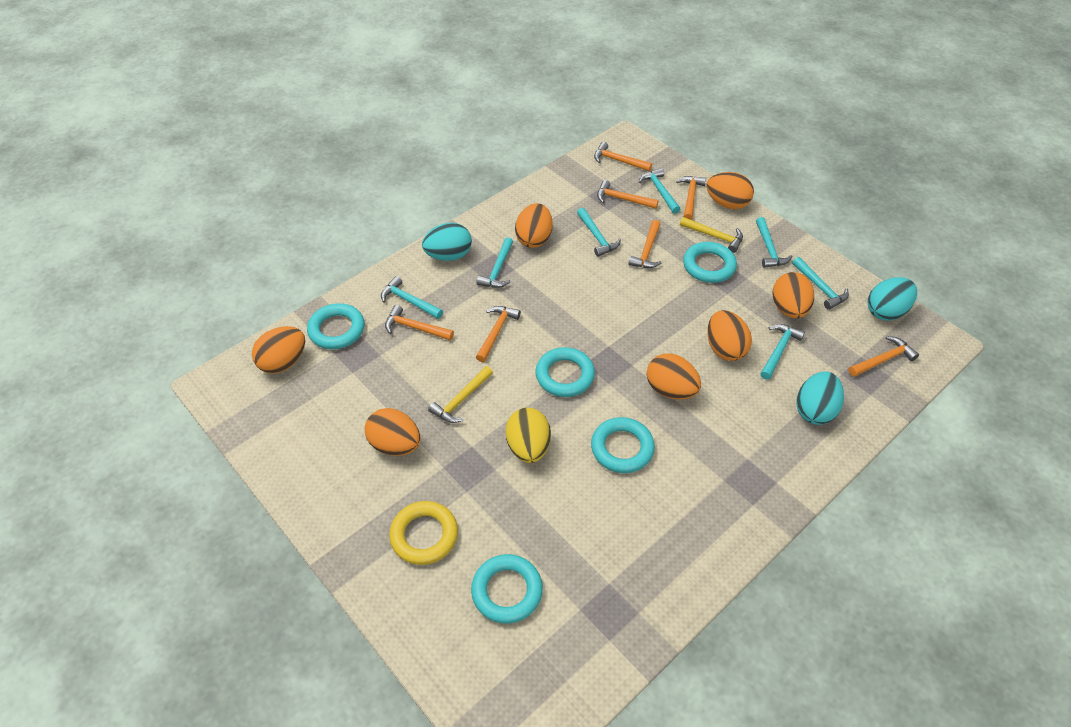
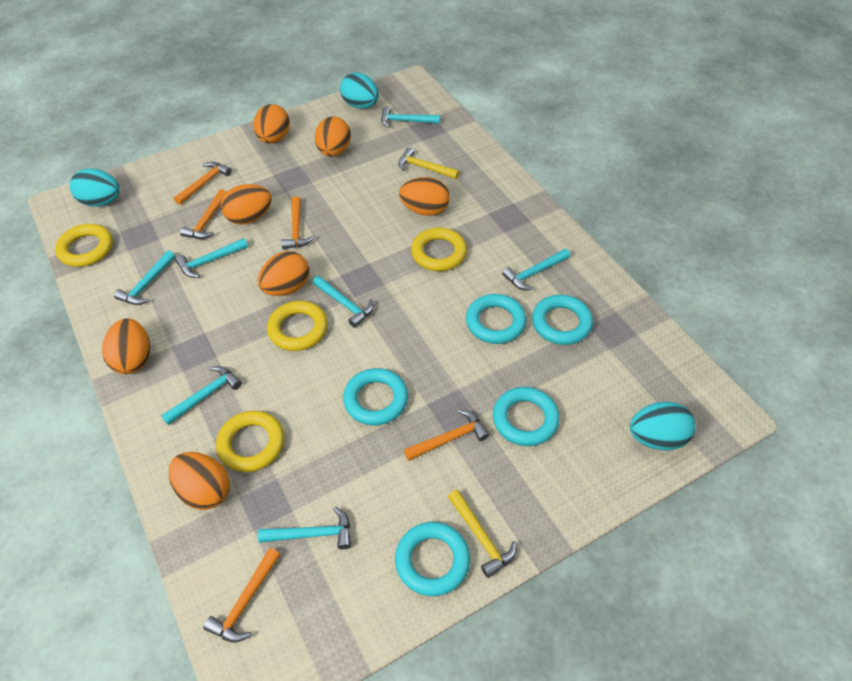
orange hammer: 7 -> 5
yellow egg: 1 -> 0
yellow ring: 1 -> 4

